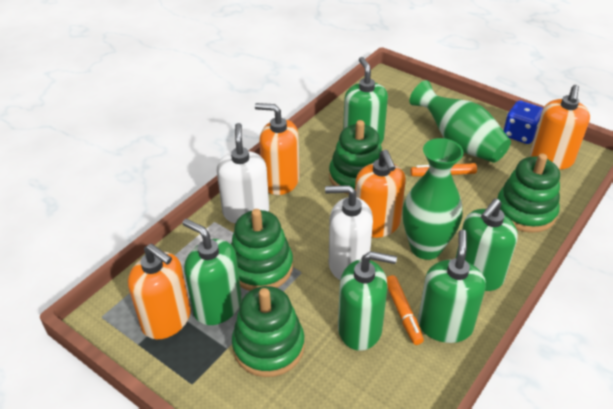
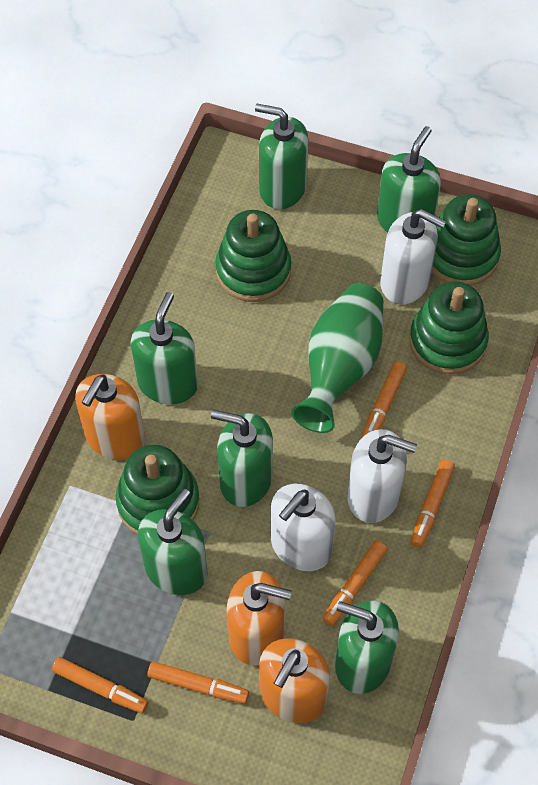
blue dice: 1 -> 0
green soap dispenser: 5 -> 6
green vase: 2 -> 1
orange marker: 2 -> 5
orange soap dispenser: 4 -> 3
white soap dispenser: 2 -> 3

